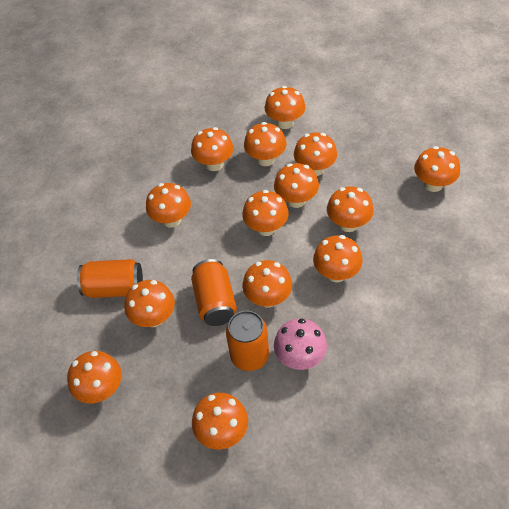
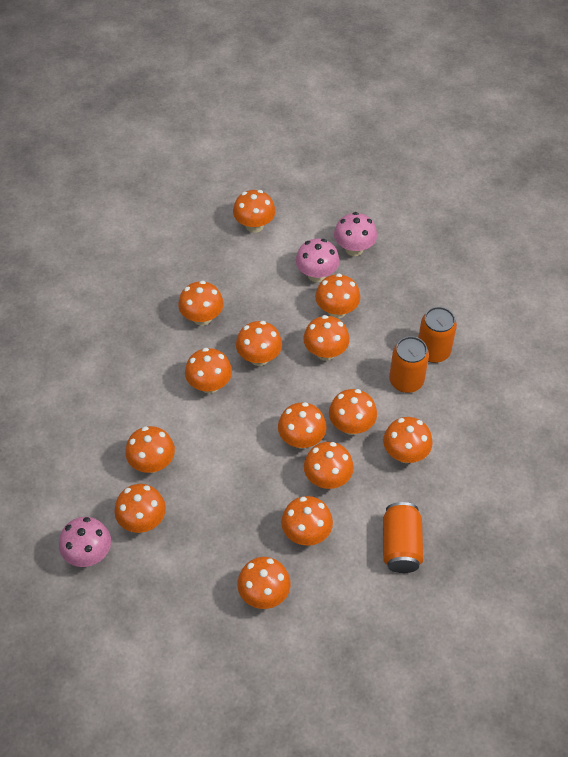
pink mushroom: 1 -> 3

